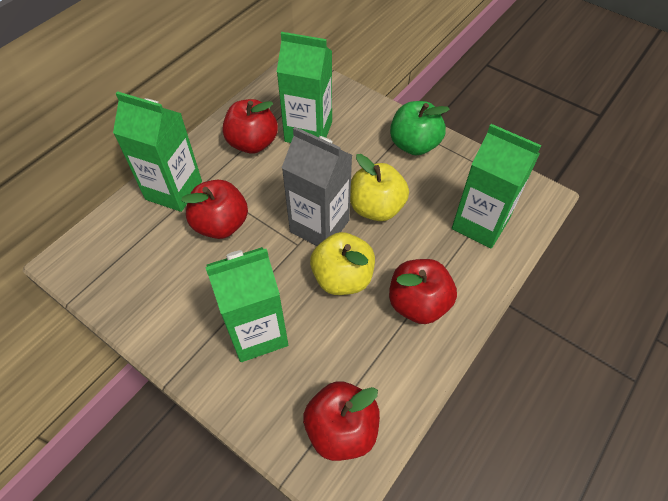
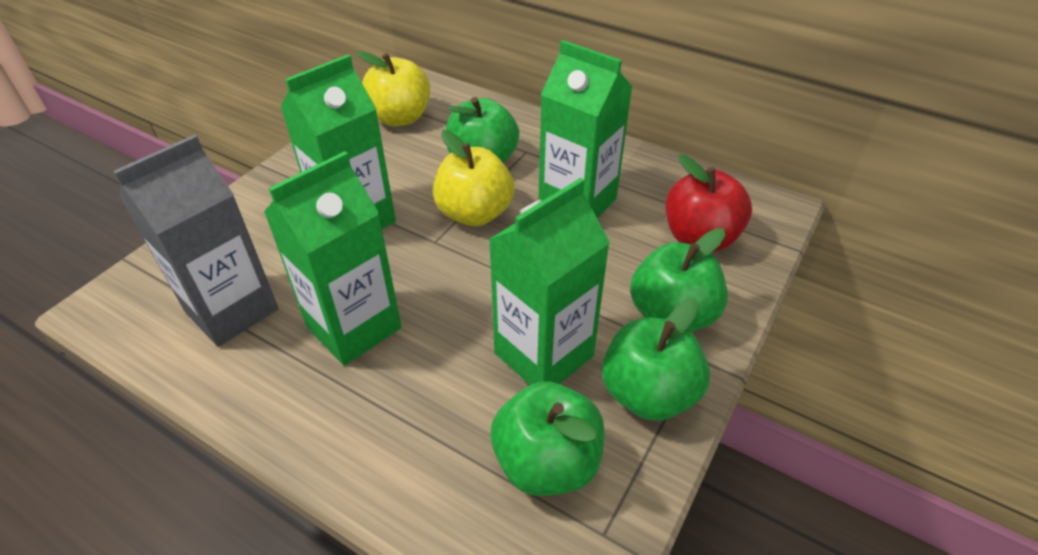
green apple: 1 -> 4
red apple: 4 -> 1

